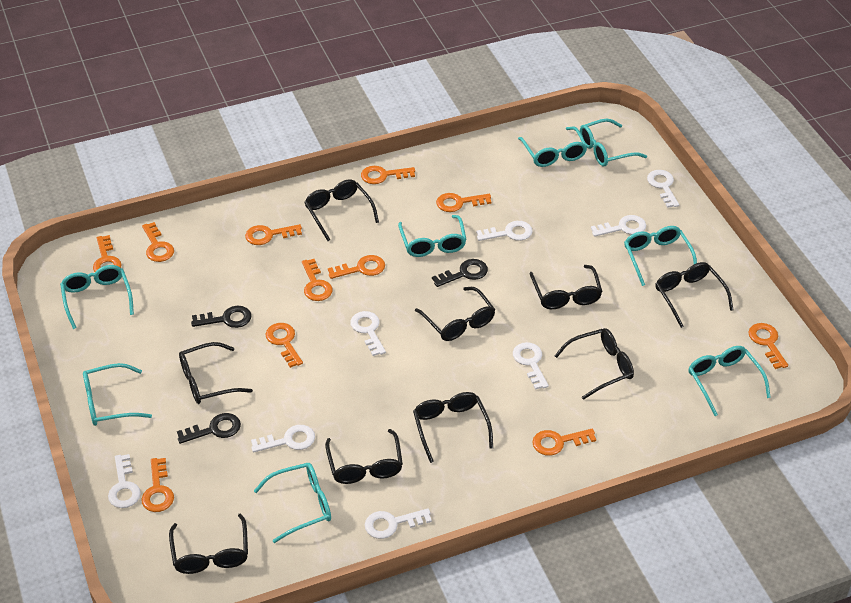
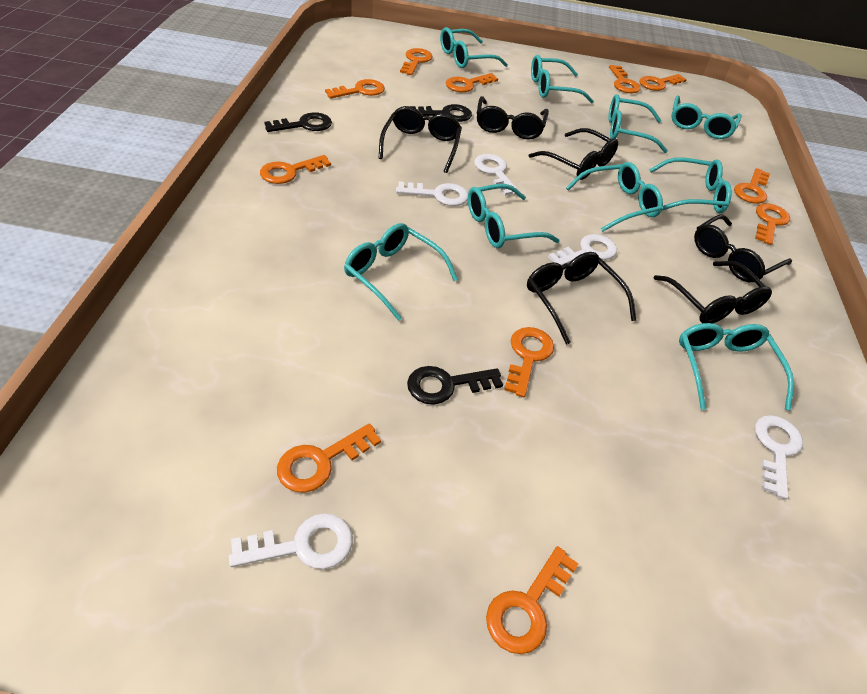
black glasses: 9 -> 6
turquoise glasses: 8 -> 9
white key: 8 -> 5

